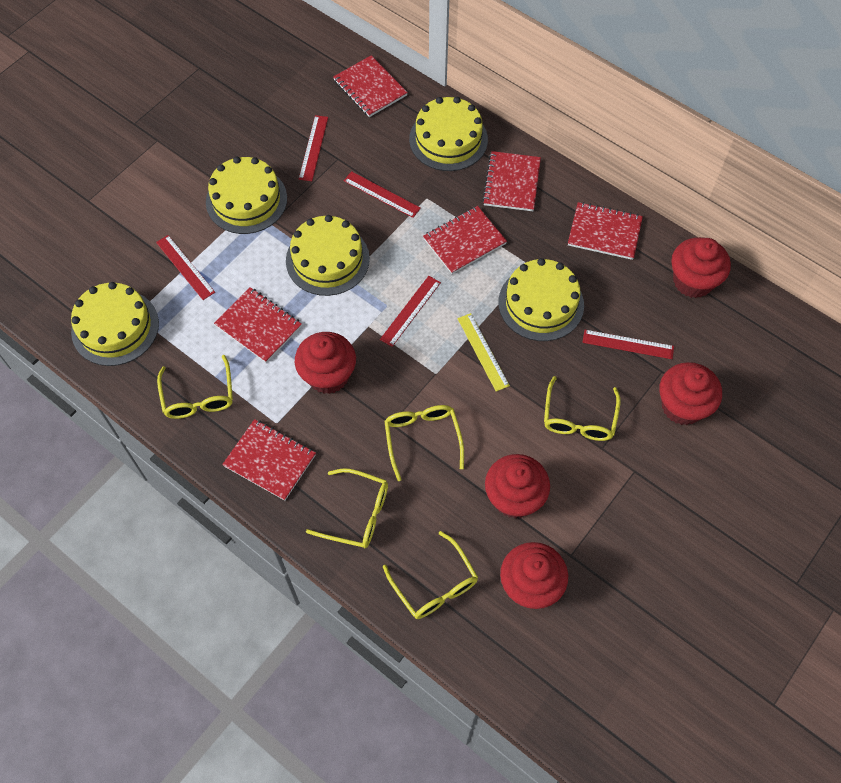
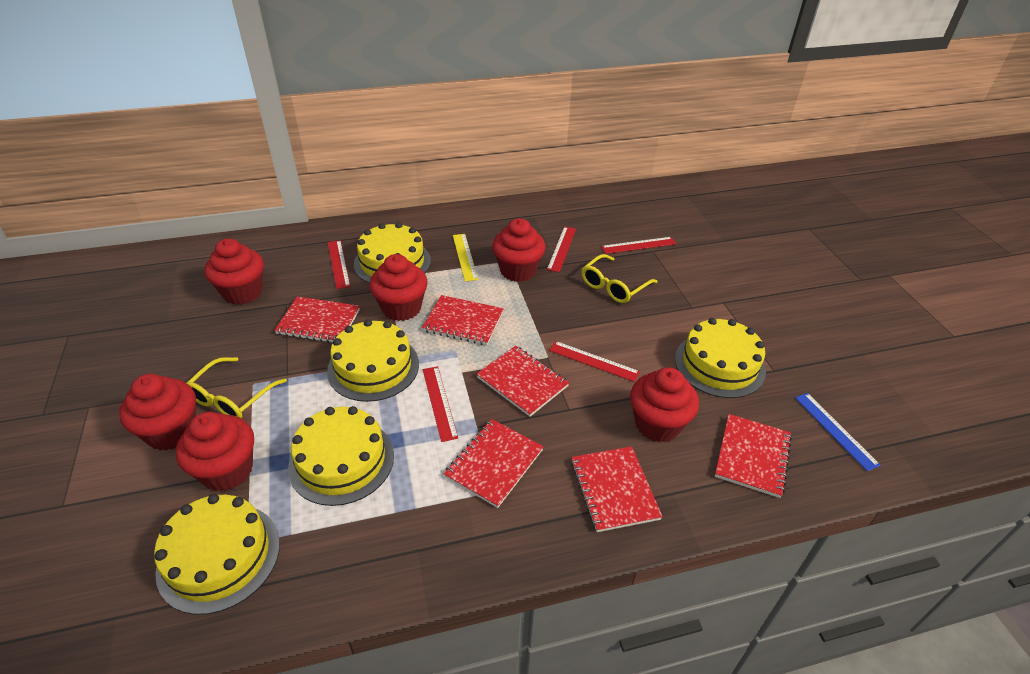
blue ruler: 0 -> 1
red cupcake: 5 -> 6
yellow glasses: 5 -> 2

